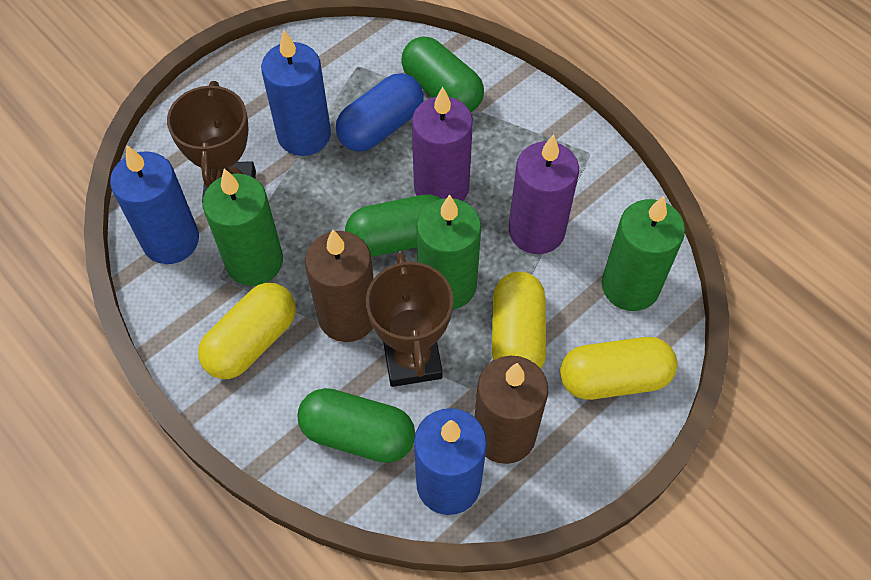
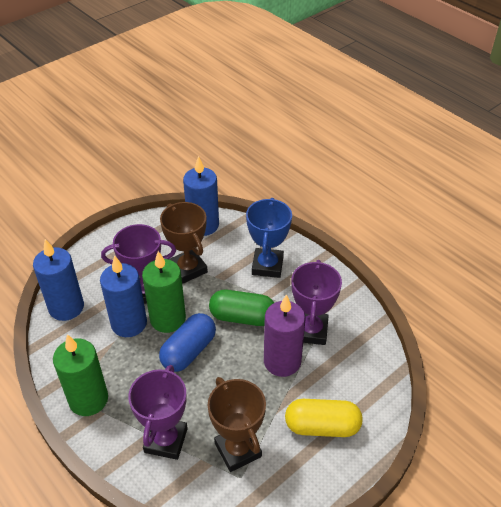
blue trophy: 0 -> 1
brown candle: 2 -> 0
green candle: 3 -> 2
green capsule: 3 -> 1
purple candle: 2 -> 1
purple trophy: 0 -> 3
yellow capsule: 3 -> 1

